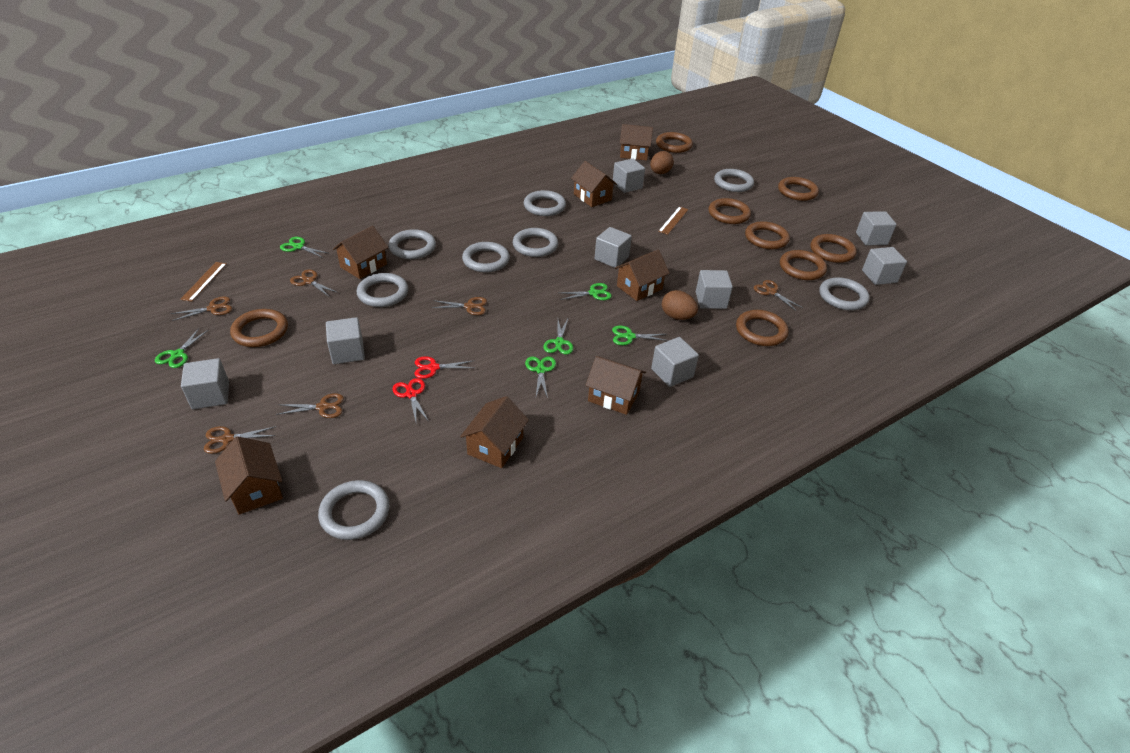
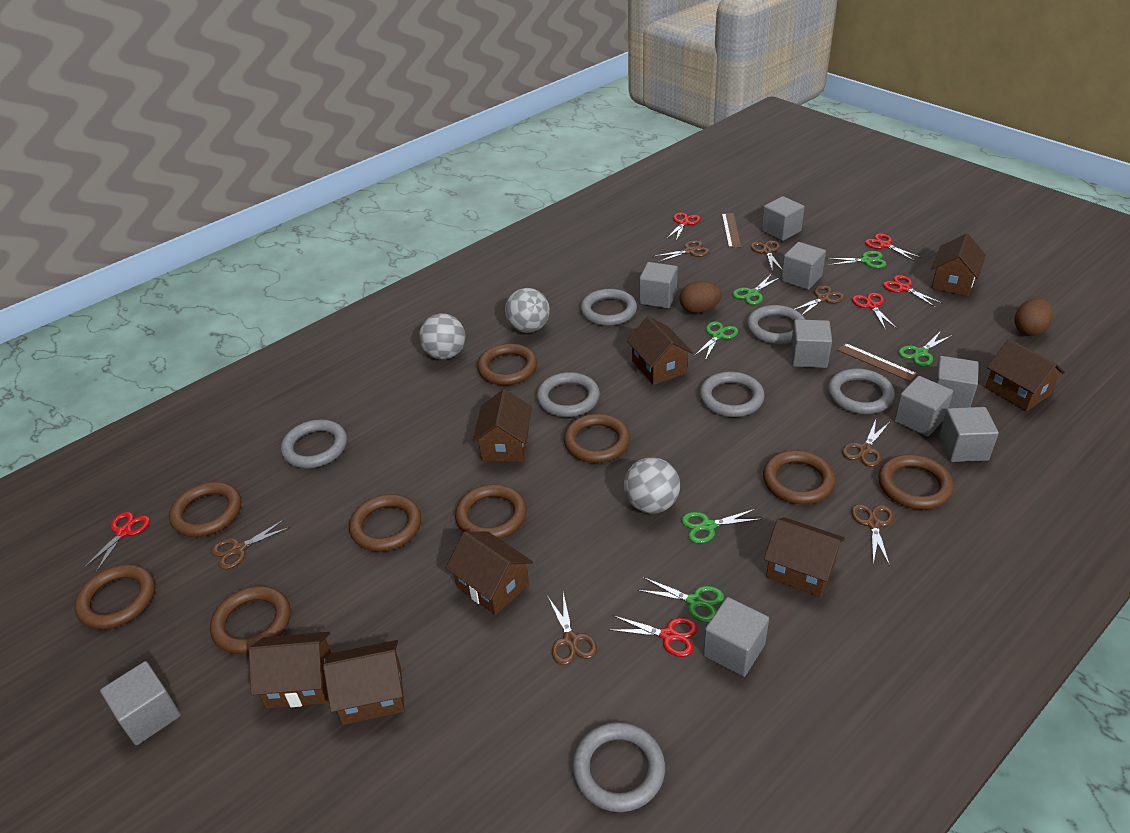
brown house: 7 -> 8
brown ring: 8 -> 9
brown scissors: 6 -> 7
grey ball: 0 -> 3
grey cube: 8 -> 9
grey ring: 8 -> 7
red scissors: 2 -> 6

